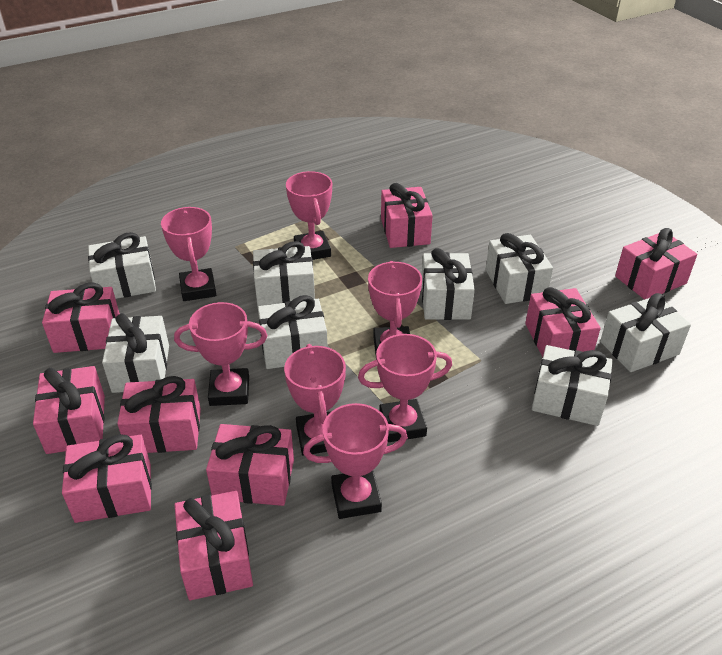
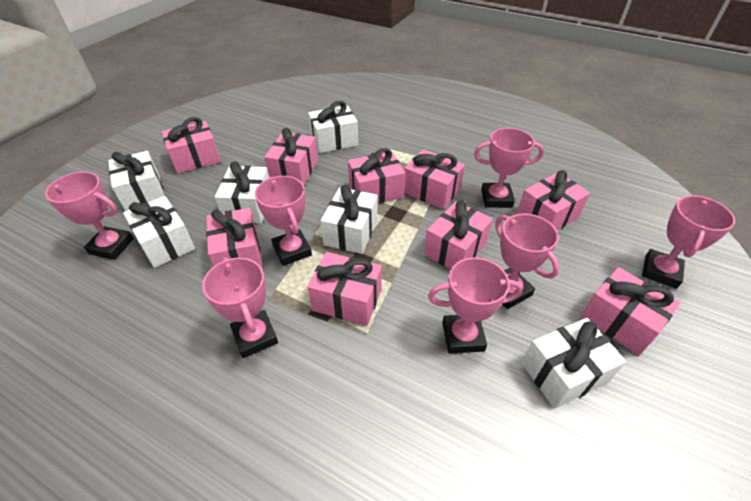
white gift: 8 -> 6

